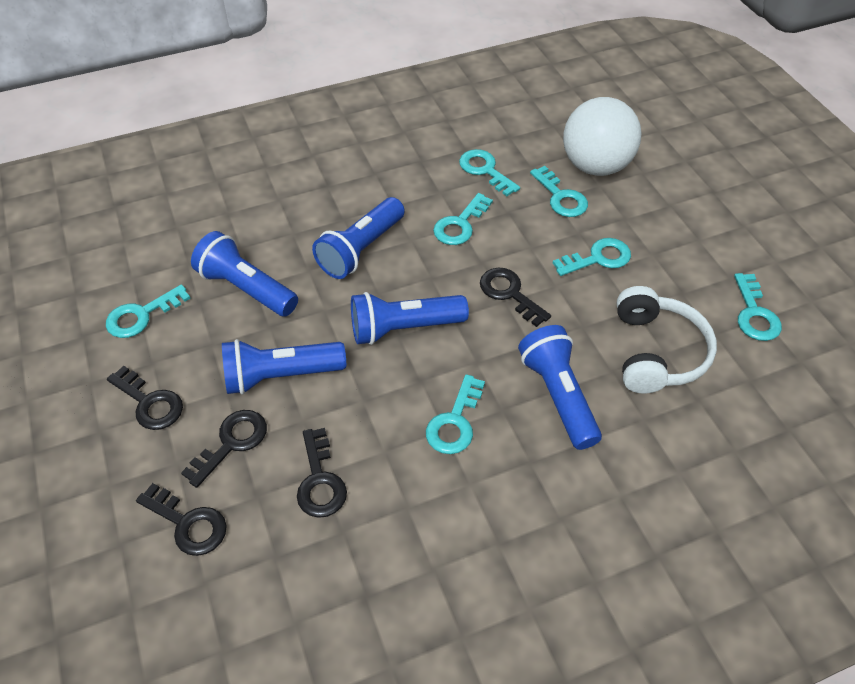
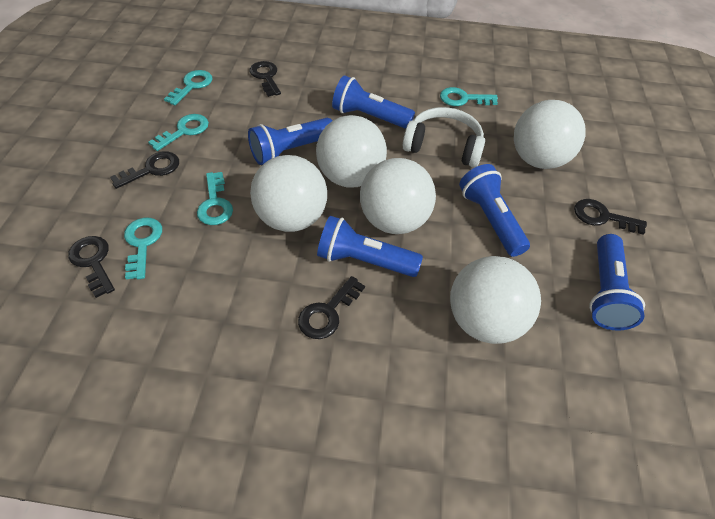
turquoise key: 7 -> 5
white ball: 1 -> 5

